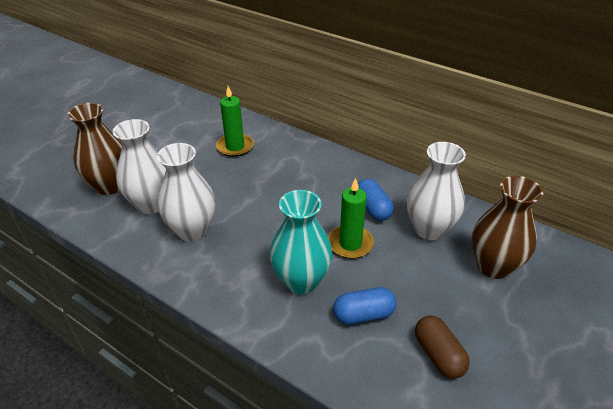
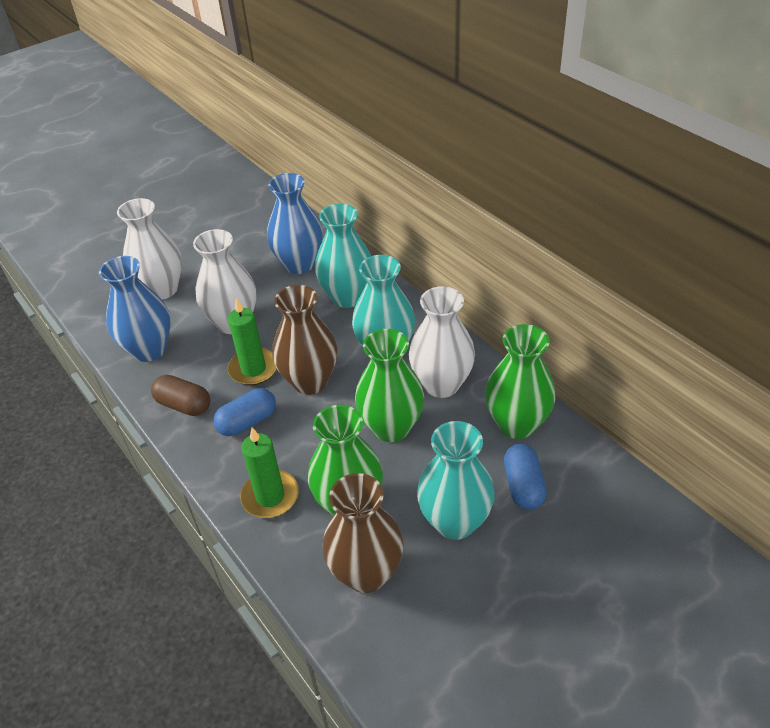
blue vase: 0 -> 2
green vase: 0 -> 3
turquoise vase: 1 -> 3

